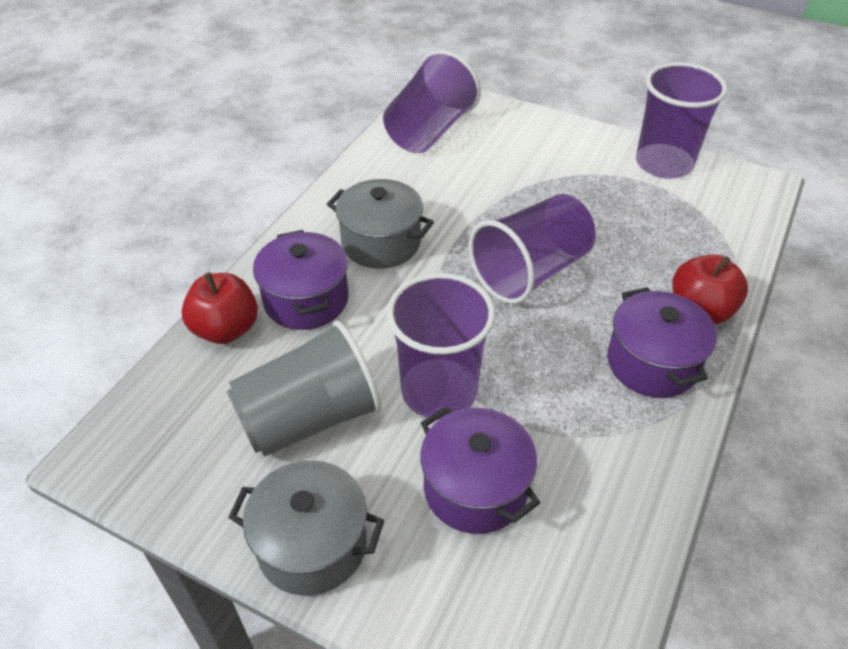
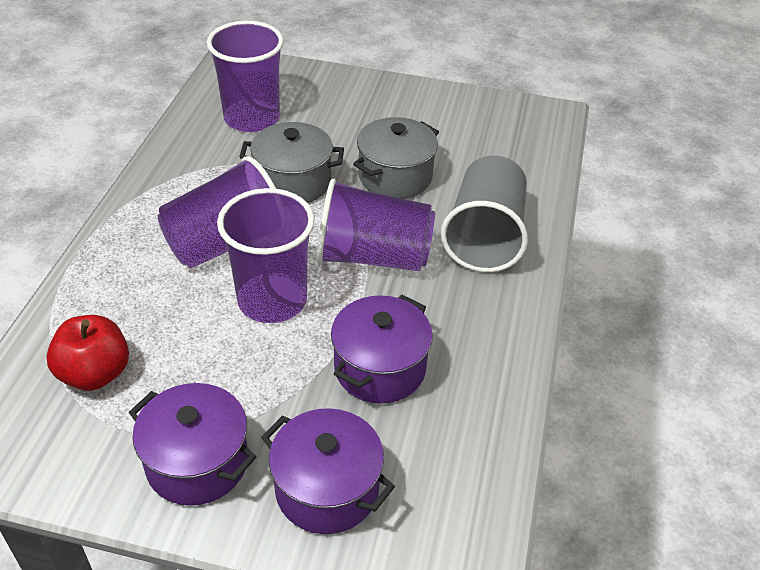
red apple: 2 -> 1

